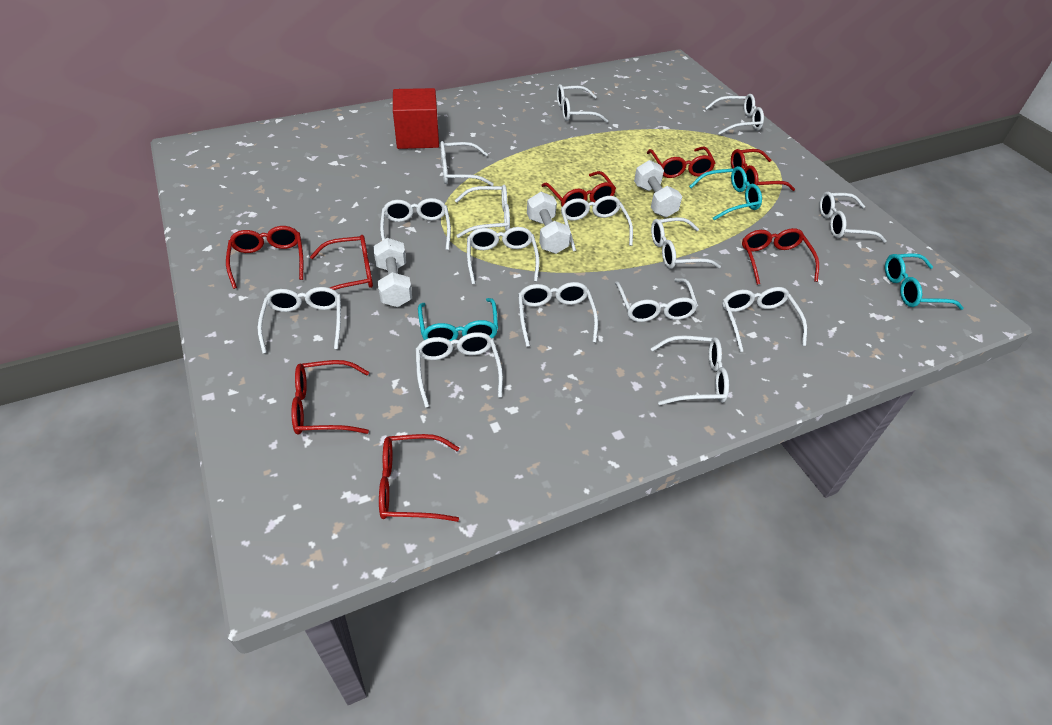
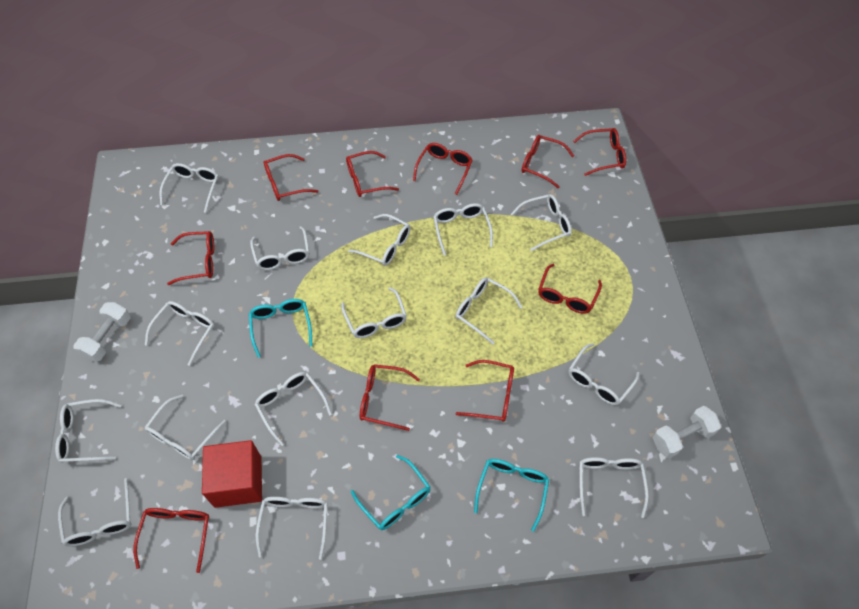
red glasses: 8 -> 10
white dumbbell: 3 -> 2

